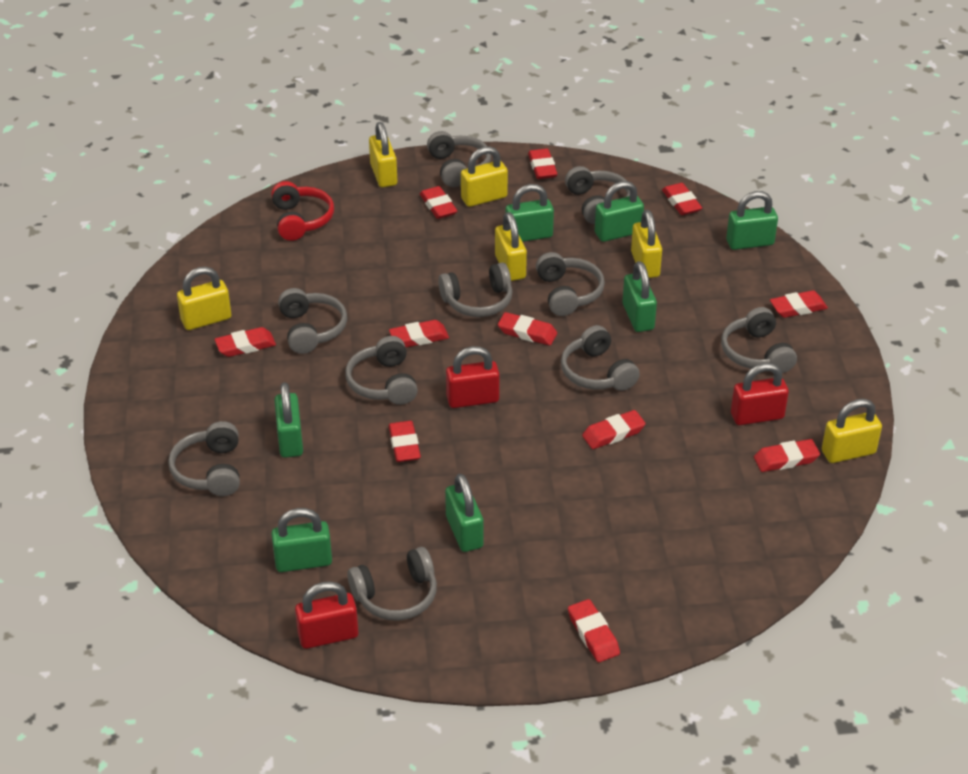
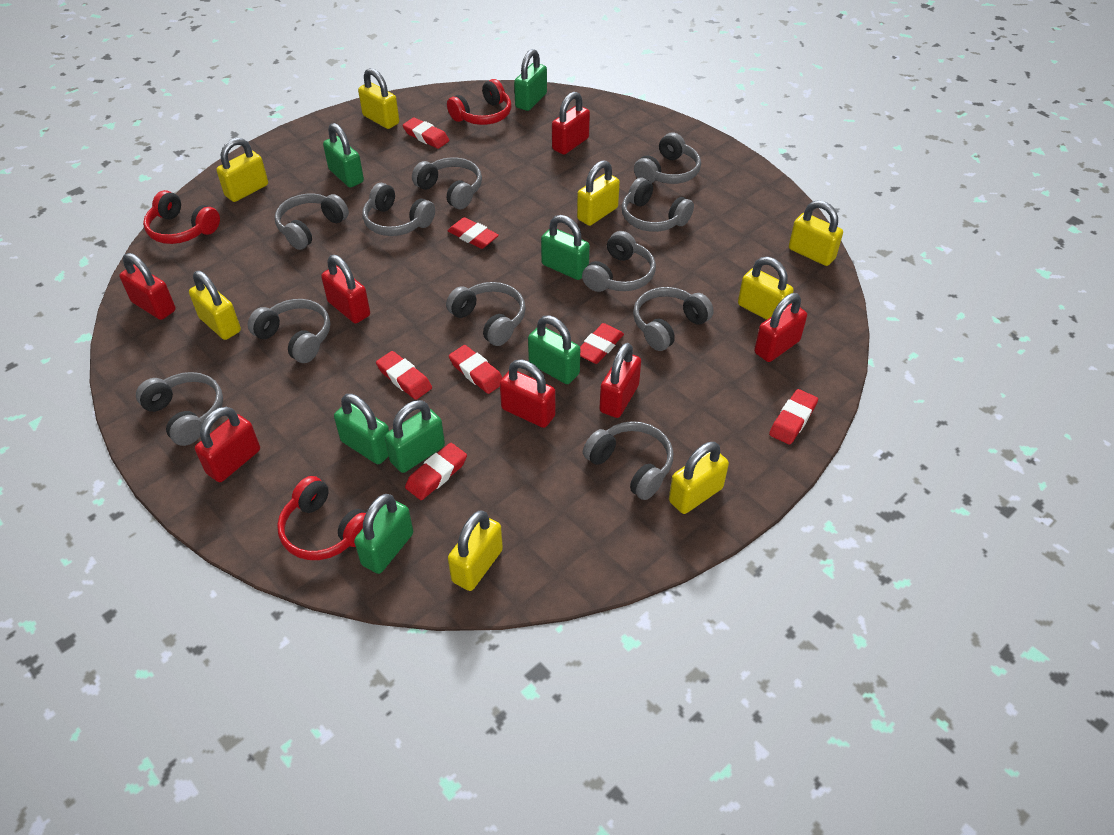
grey headphones: 10 -> 11
red eraser: 11 -> 7
red headphones: 1 -> 3
red padlock: 3 -> 7
yellow padlock: 6 -> 8

